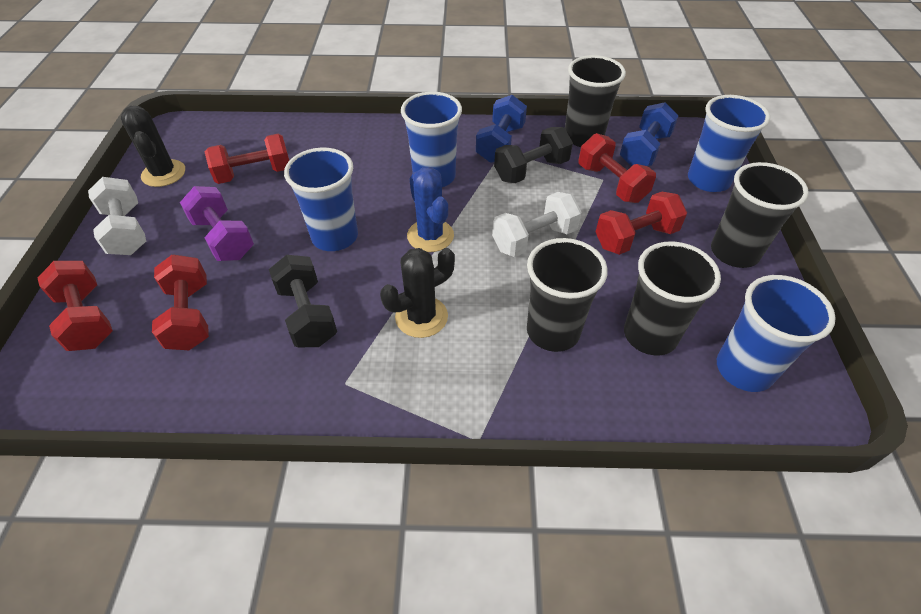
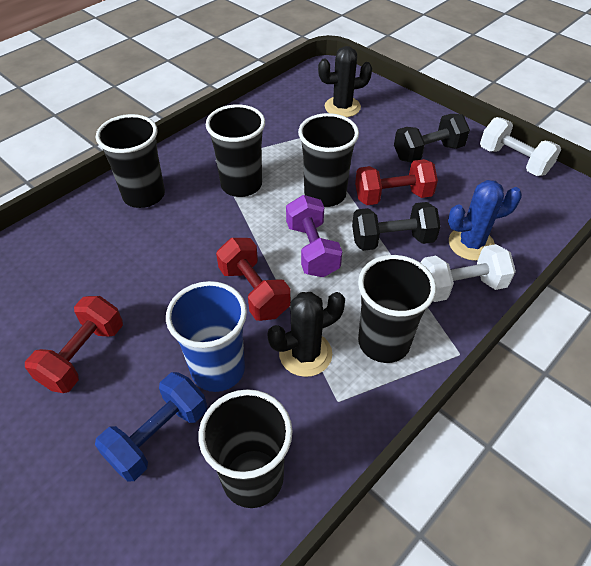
black cup: 4 -> 5
blue cup: 4 -> 1
blue dumbbell: 2 -> 1
red dumbbell: 5 -> 3

